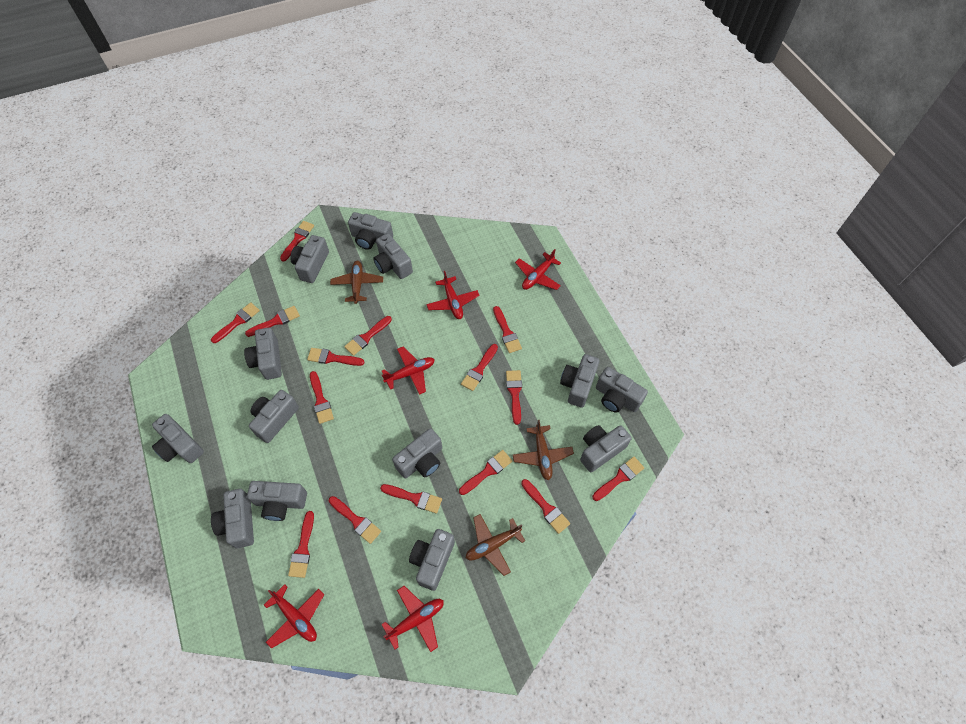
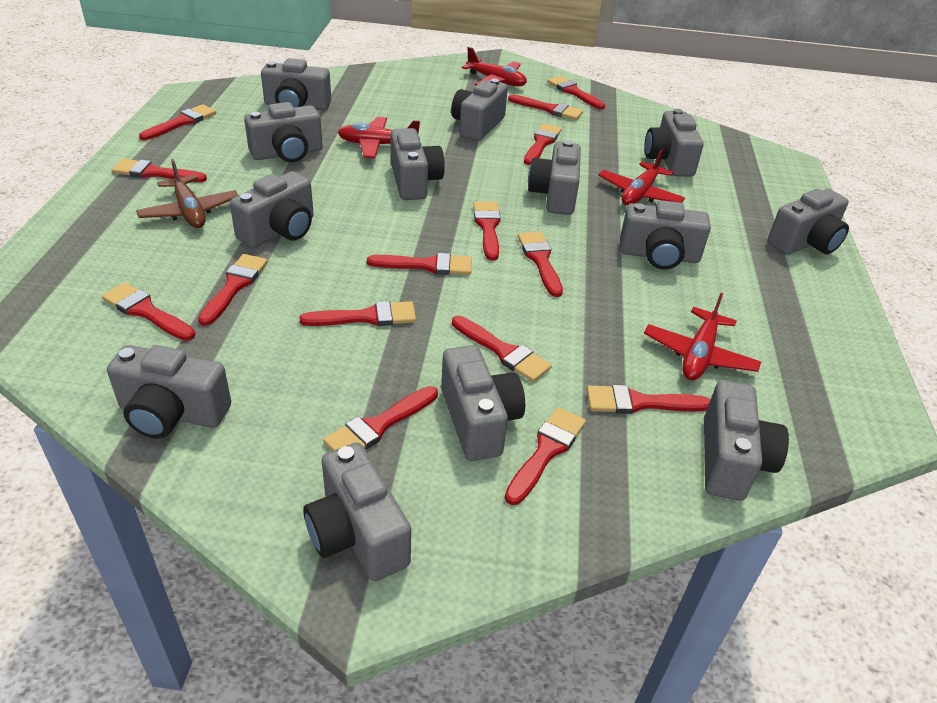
brown plane: 3 -> 1
red plane: 5 -> 4

